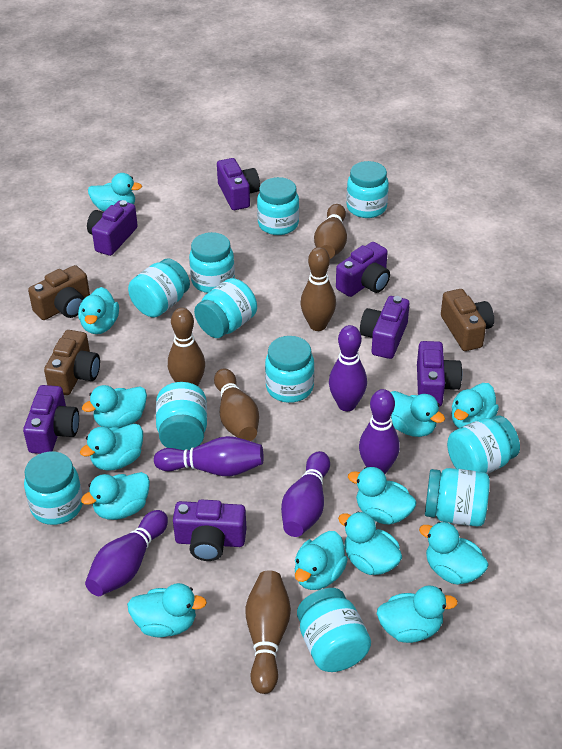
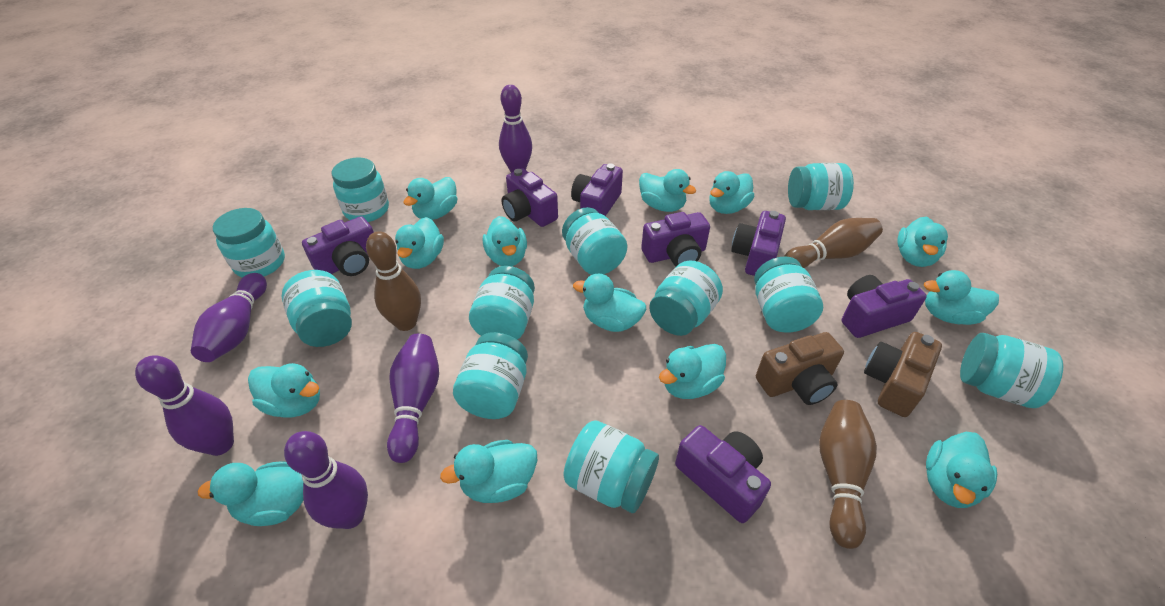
brown bowling pin: 5 -> 3
brown camera: 3 -> 2

